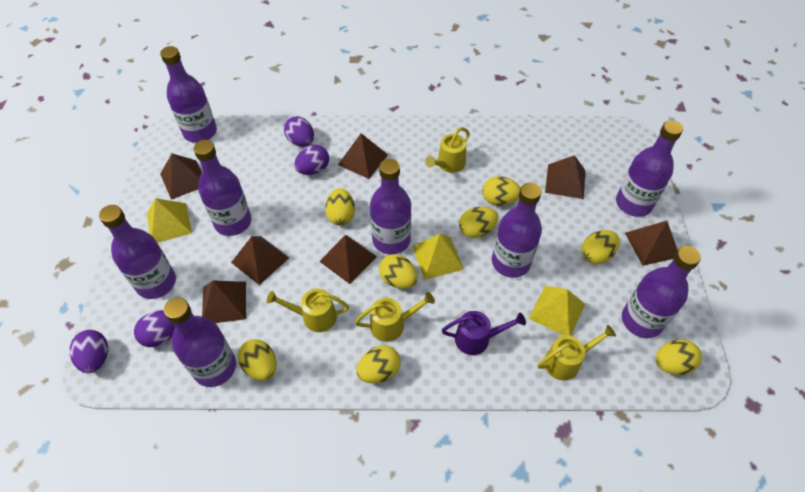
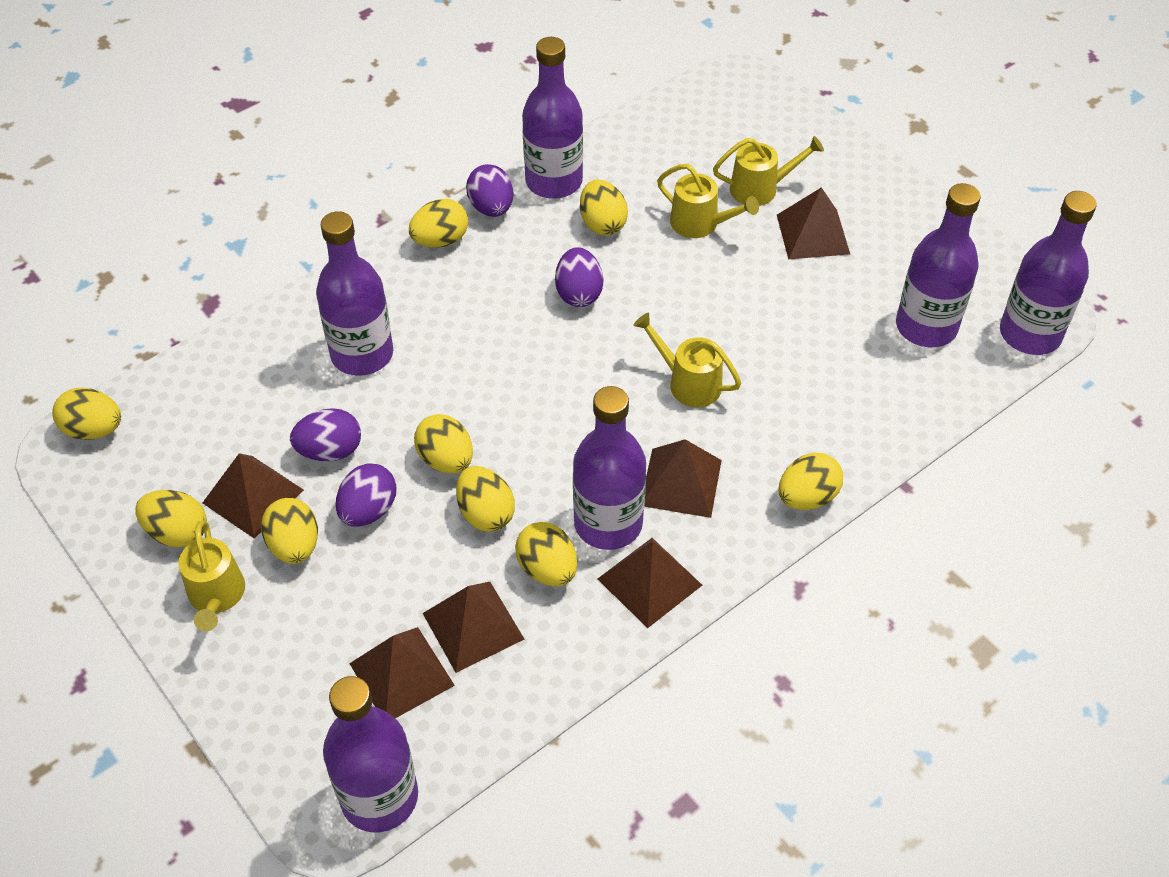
brown pyramid: 7 -> 6
purple bottle: 8 -> 6
purple watering can: 1 -> 0
yellow egg: 8 -> 9
yellow pyramid: 3 -> 0

